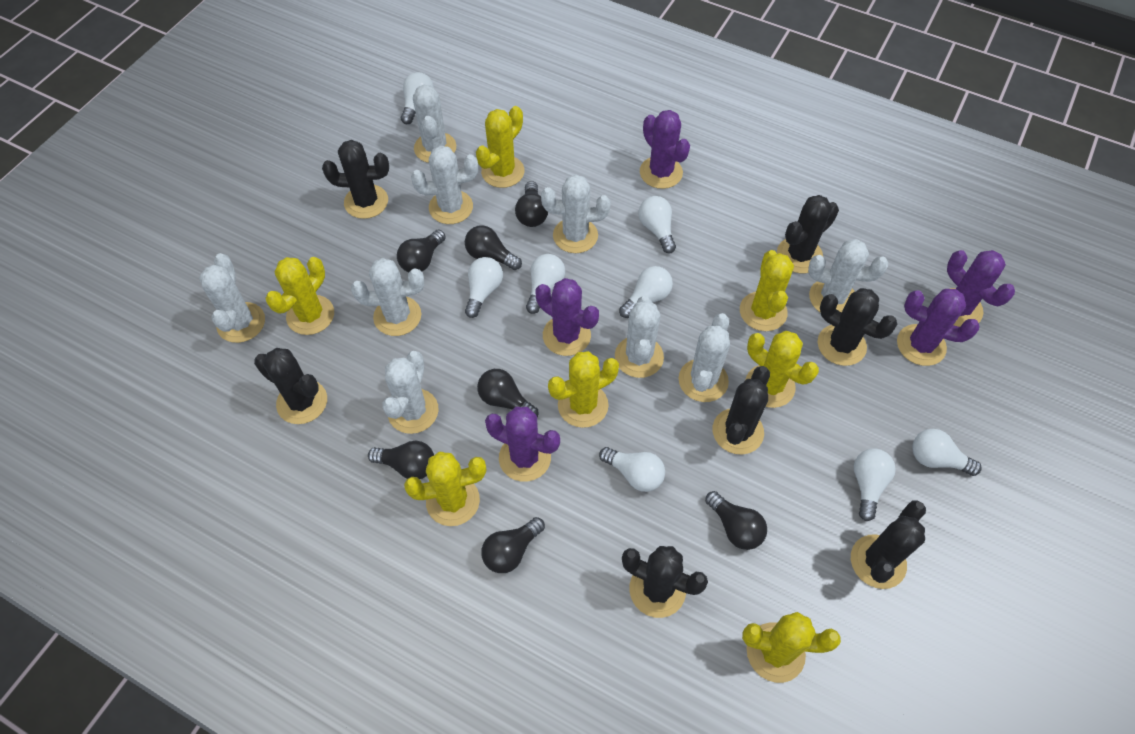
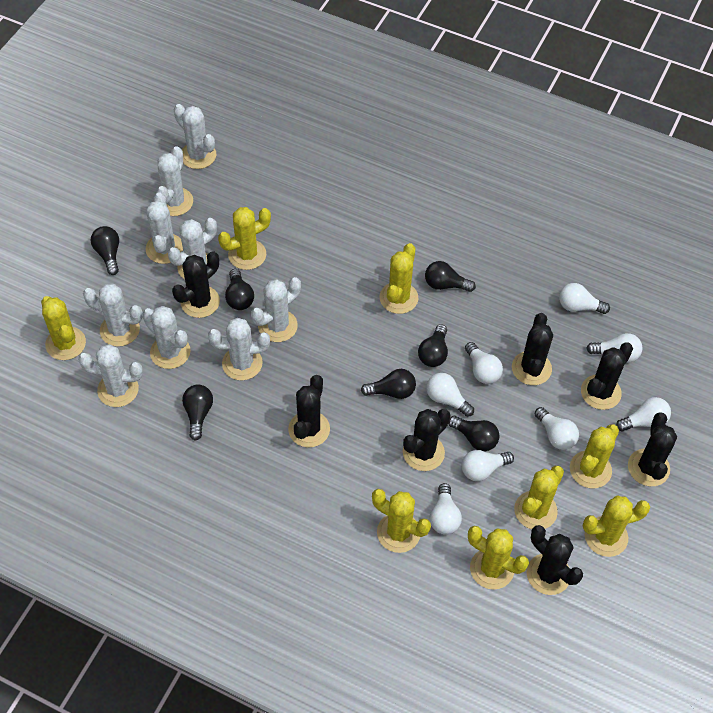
purple cactus: 5 -> 0
yellow cactus: 7 -> 8

